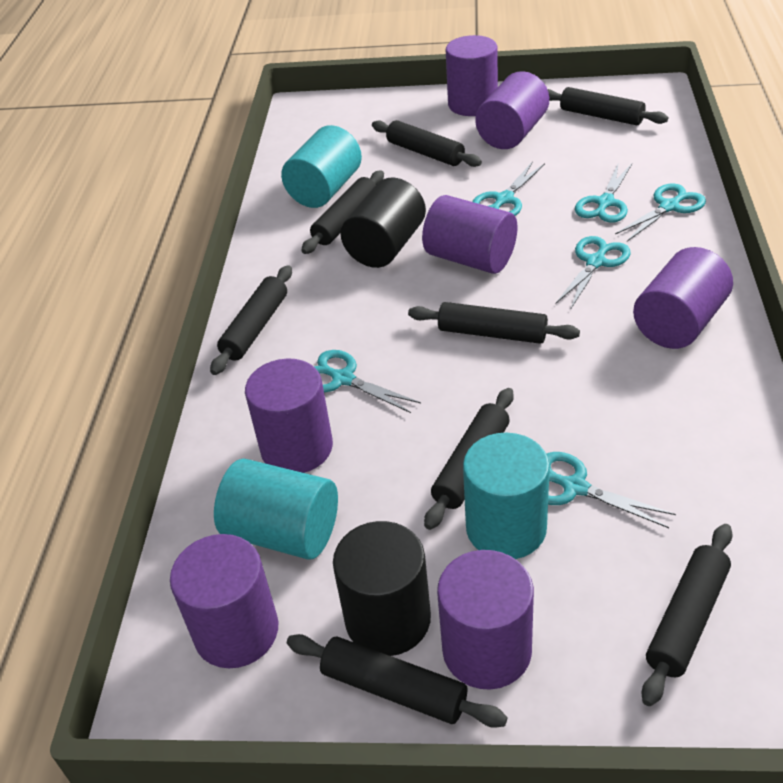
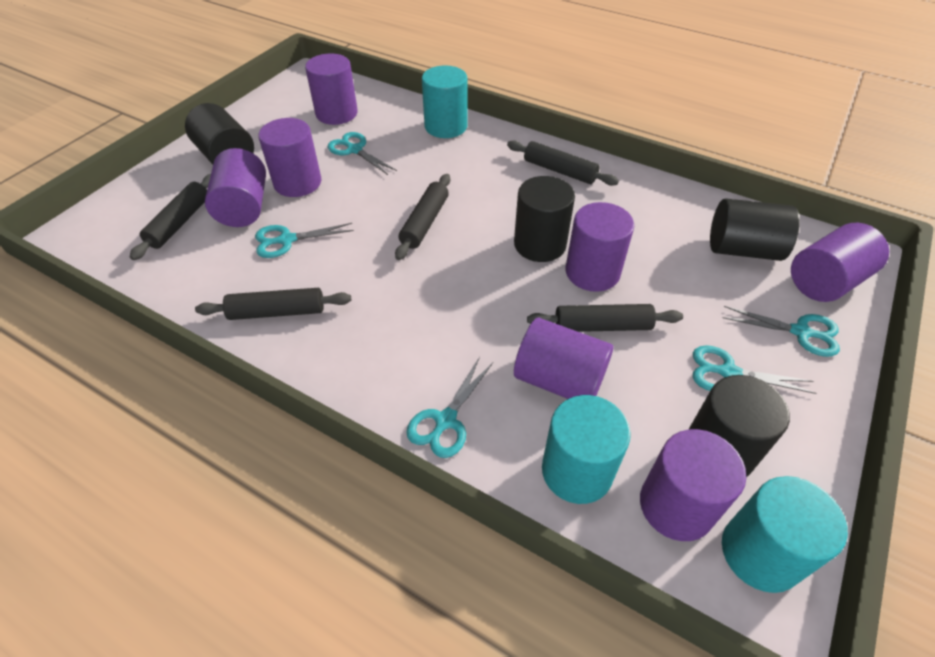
black cylinder: 2 -> 4
black rolling pin: 8 -> 5
turquoise scissors: 6 -> 5

